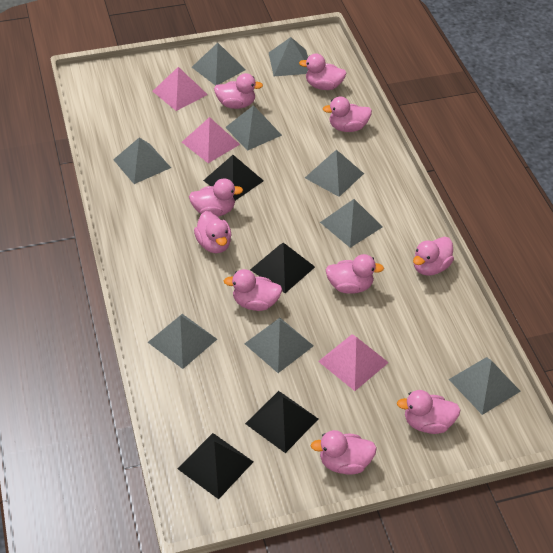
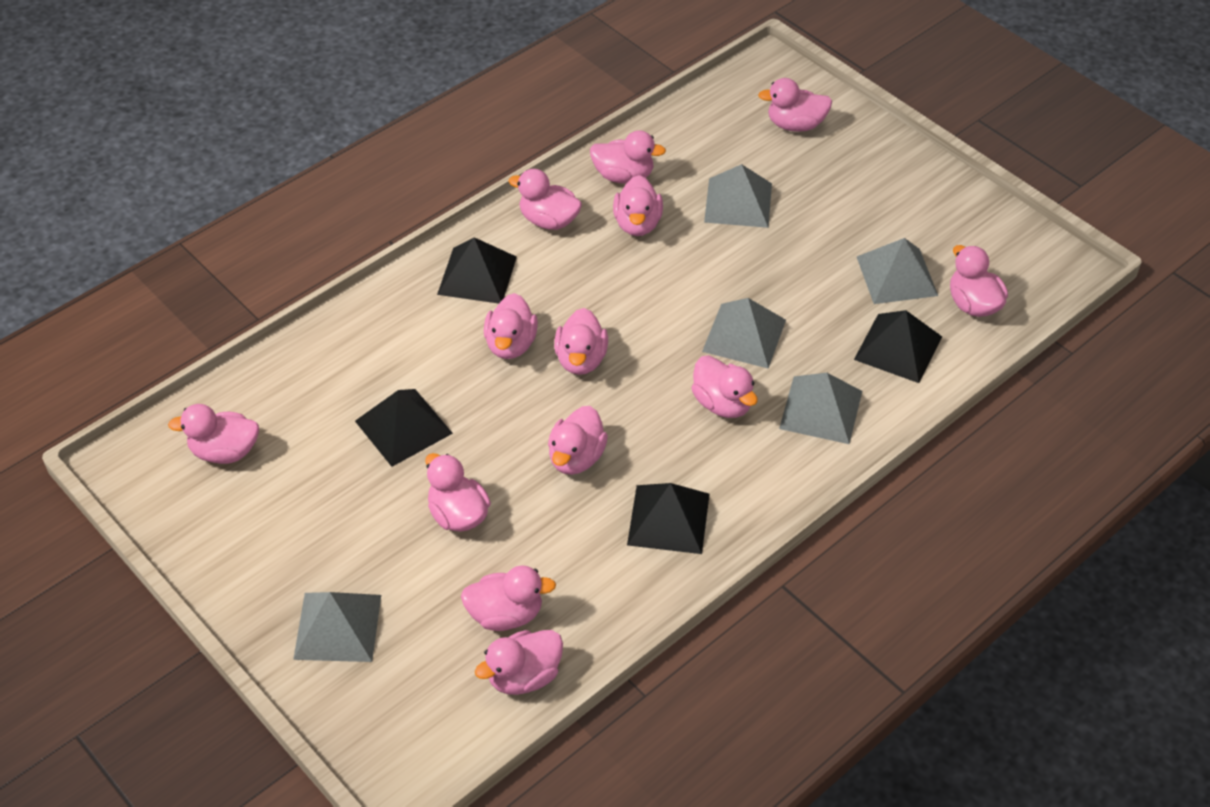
grey pyramid: 9 -> 5
pink duck: 10 -> 13
pink pyramid: 3 -> 0

